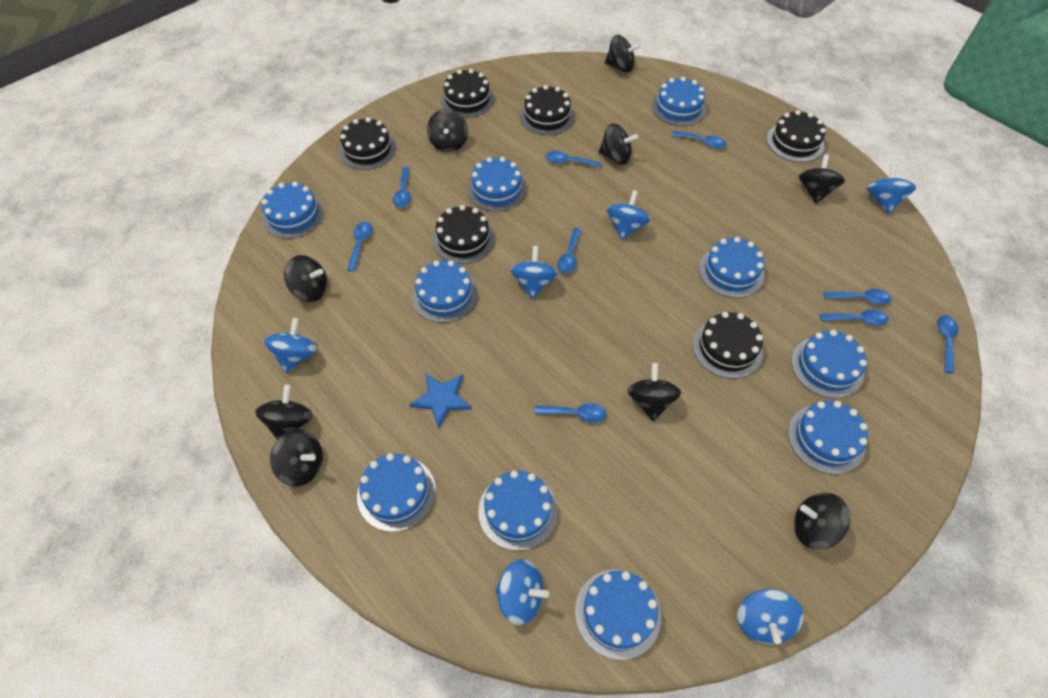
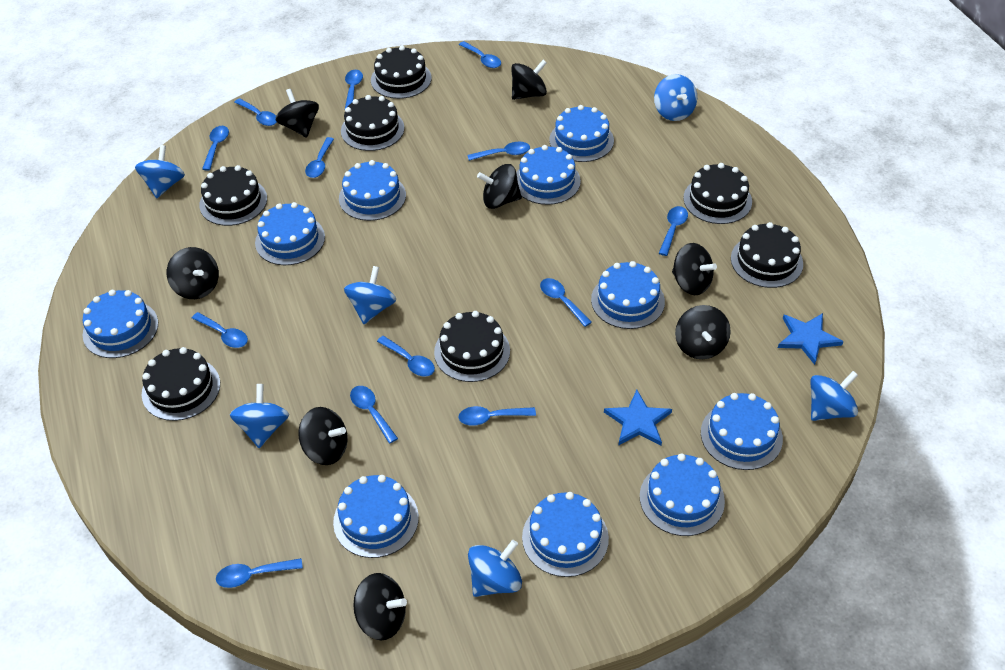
black cake: 6 -> 7
black spinning top: 9 -> 8
blue spoon: 9 -> 13
blue star: 1 -> 2

